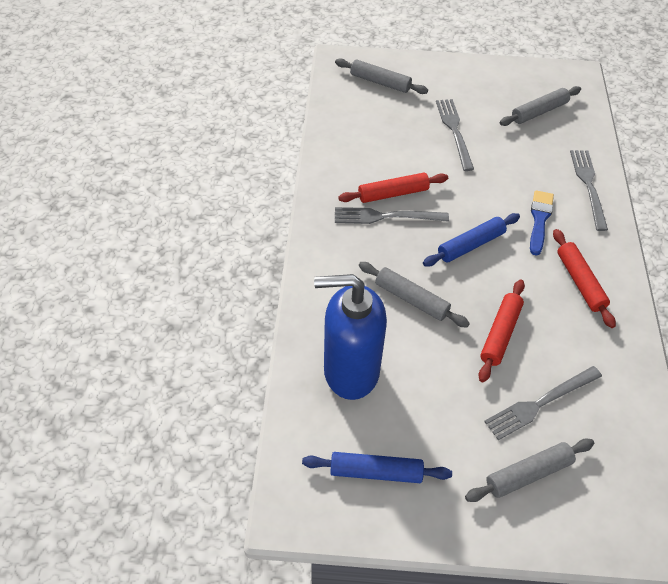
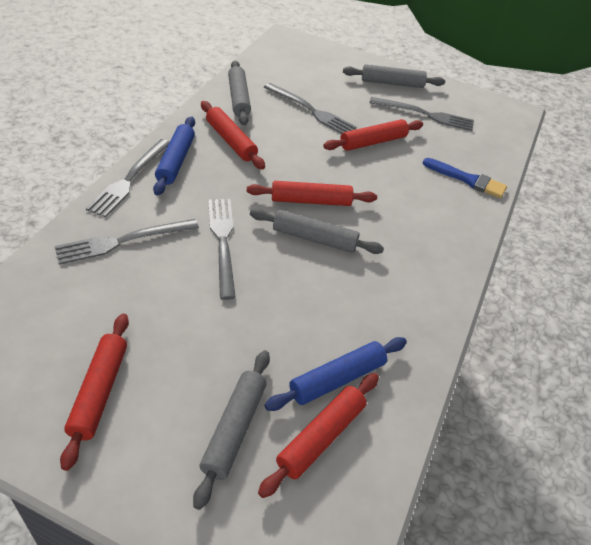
blue soap dispenser: 1 -> 0
grey fork: 4 -> 5
red rolling pin: 3 -> 5

